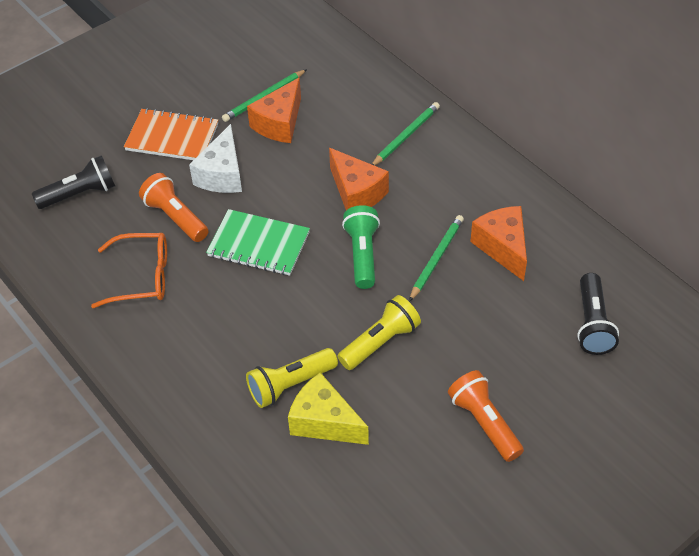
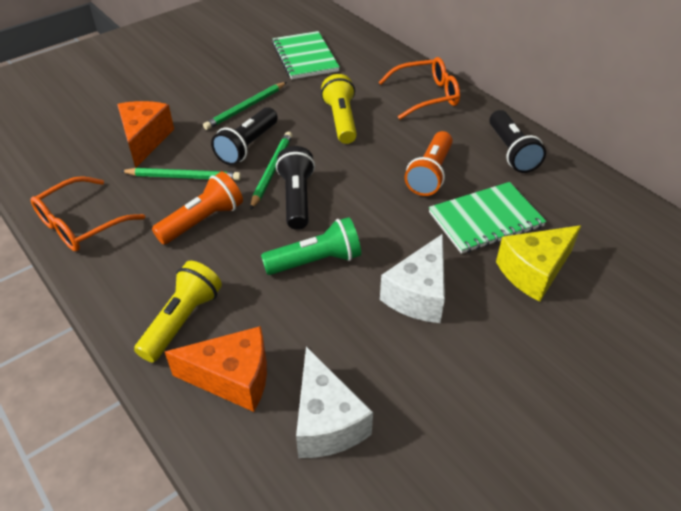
black flashlight: 2 -> 3
green notebook: 1 -> 2
orange cheese: 3 -> 2
orange glasses: 1 -> 2
orange notebook: 1 -> 0
white cheese: 1 -> 2

